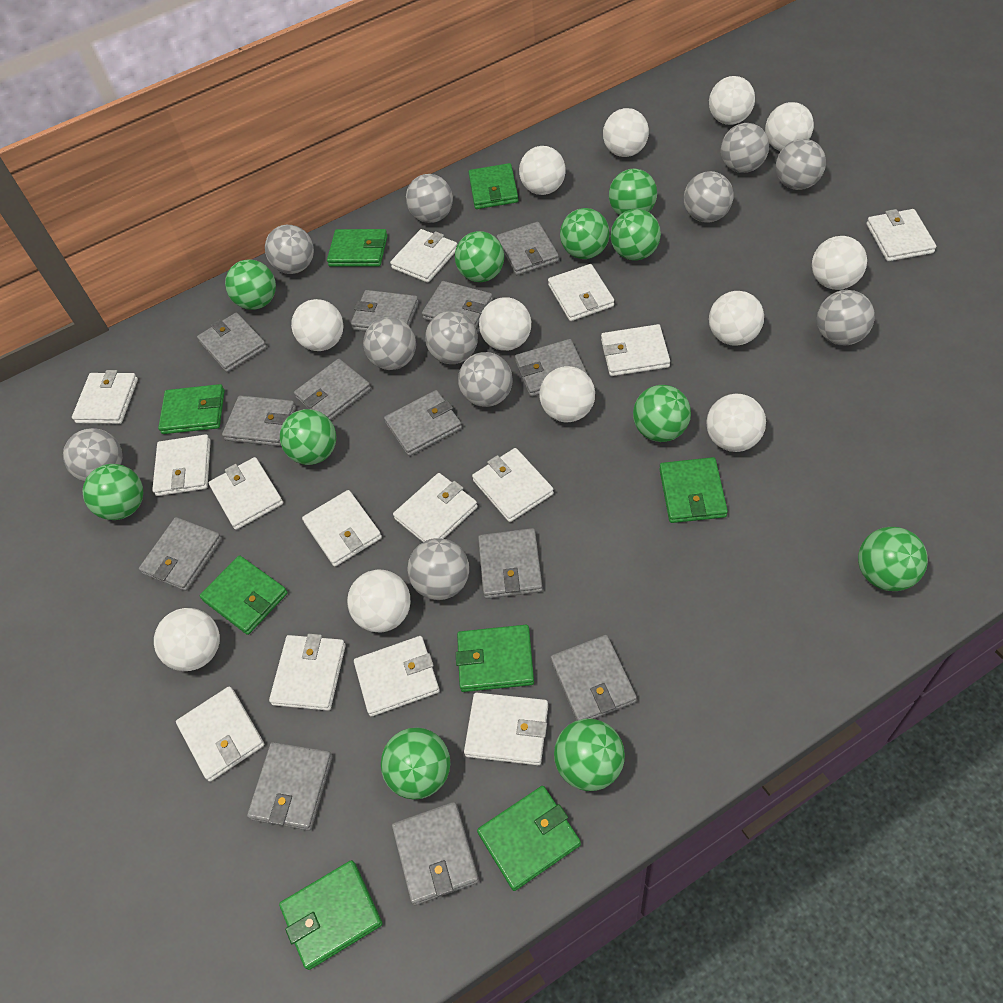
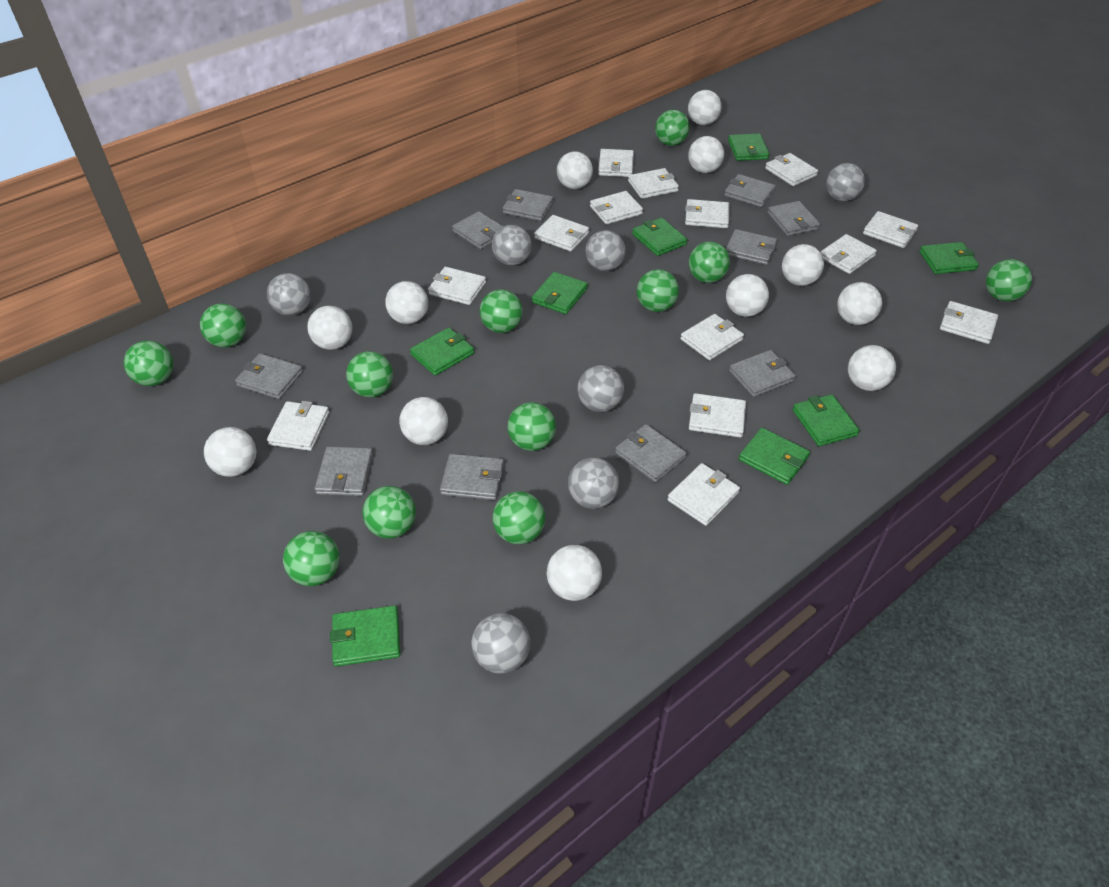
green ball: 11 -> 12
grey ball: 11 -> 7
grey wallet: 13 -> 10

